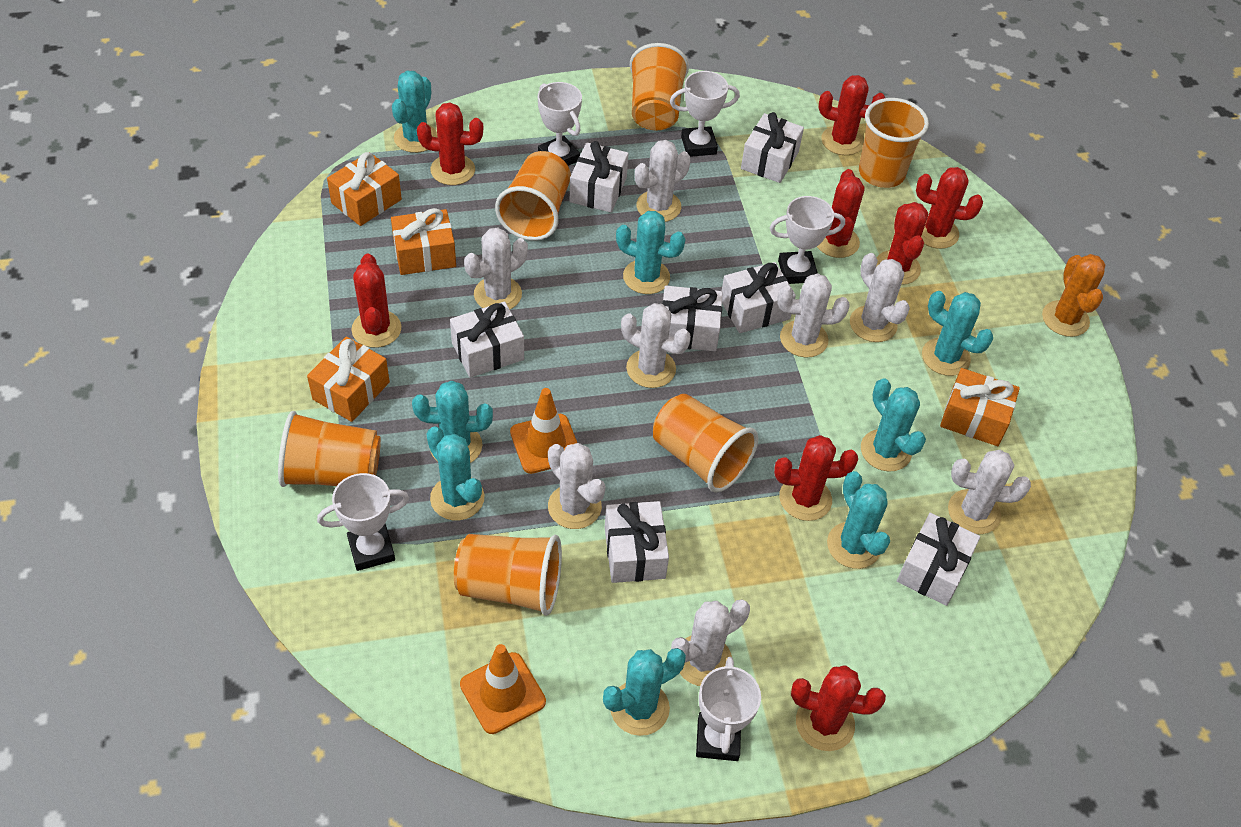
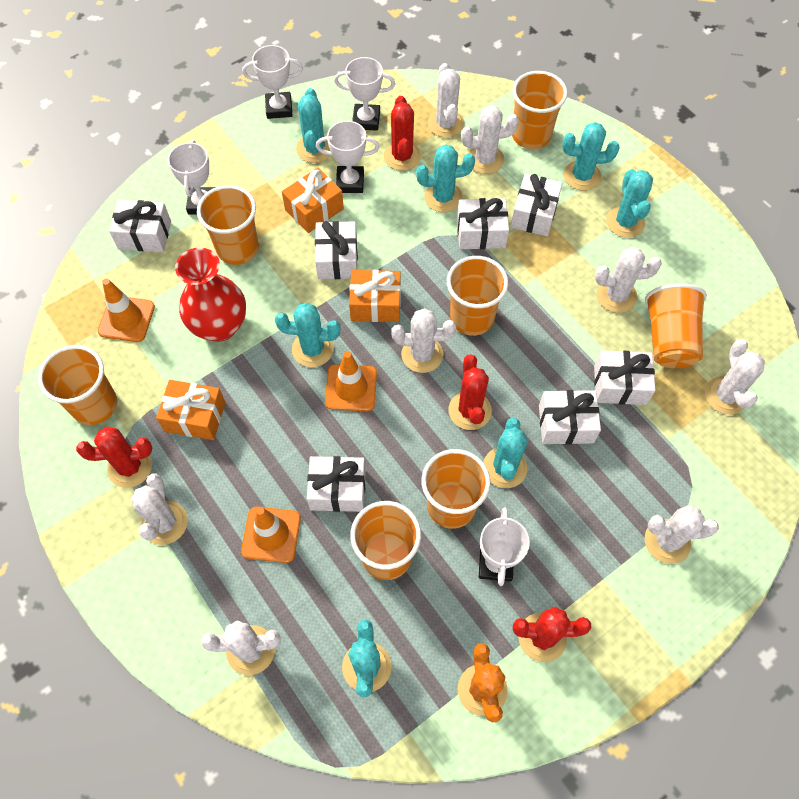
orange cup: 6 -> 7
orange gift: 4 -> 3
orange traffic cone: 2 -> 3
red cactus: 8 -> 4
red vase: 0 -> 1
turquoise cactus: 8 -> 7

